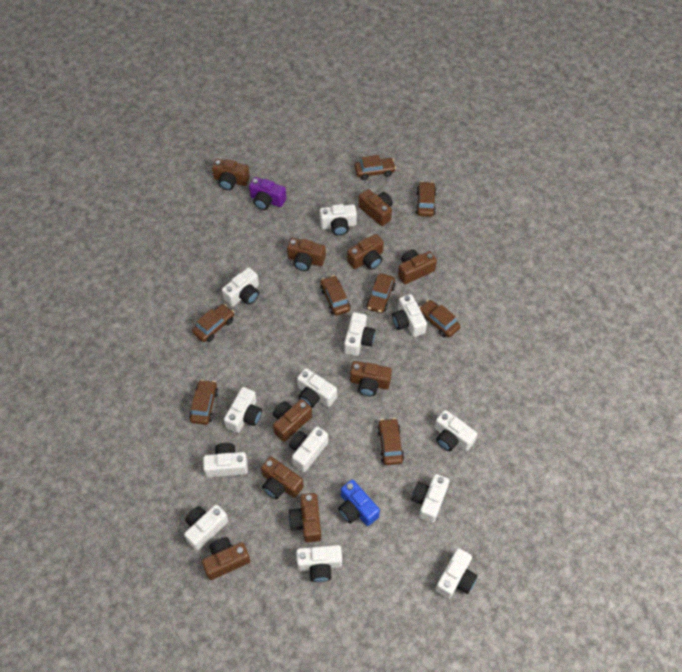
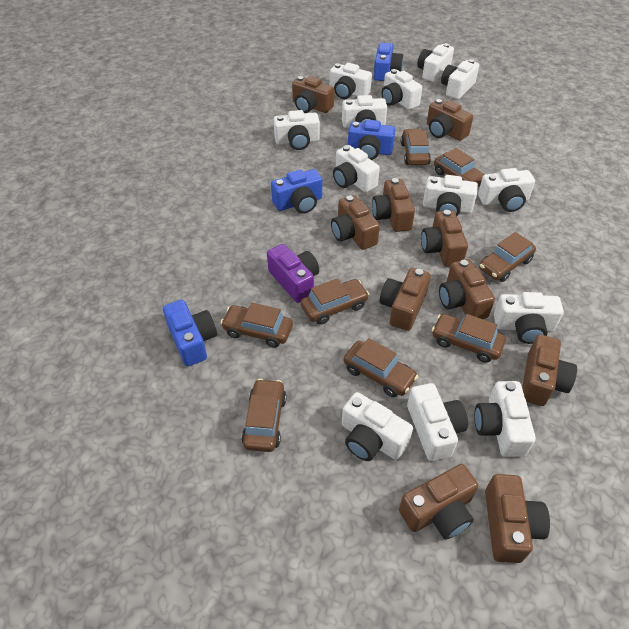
blue camera: 1 -> 4

